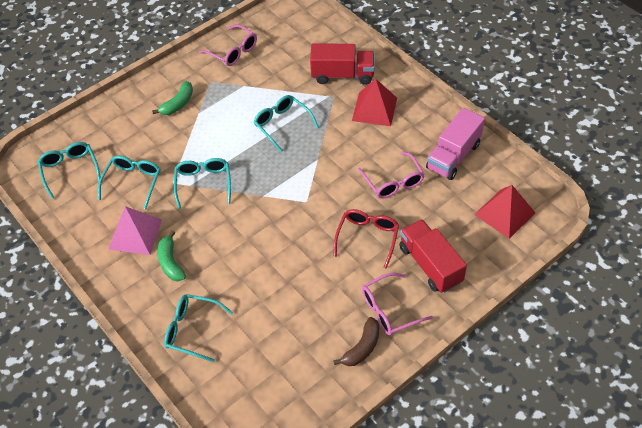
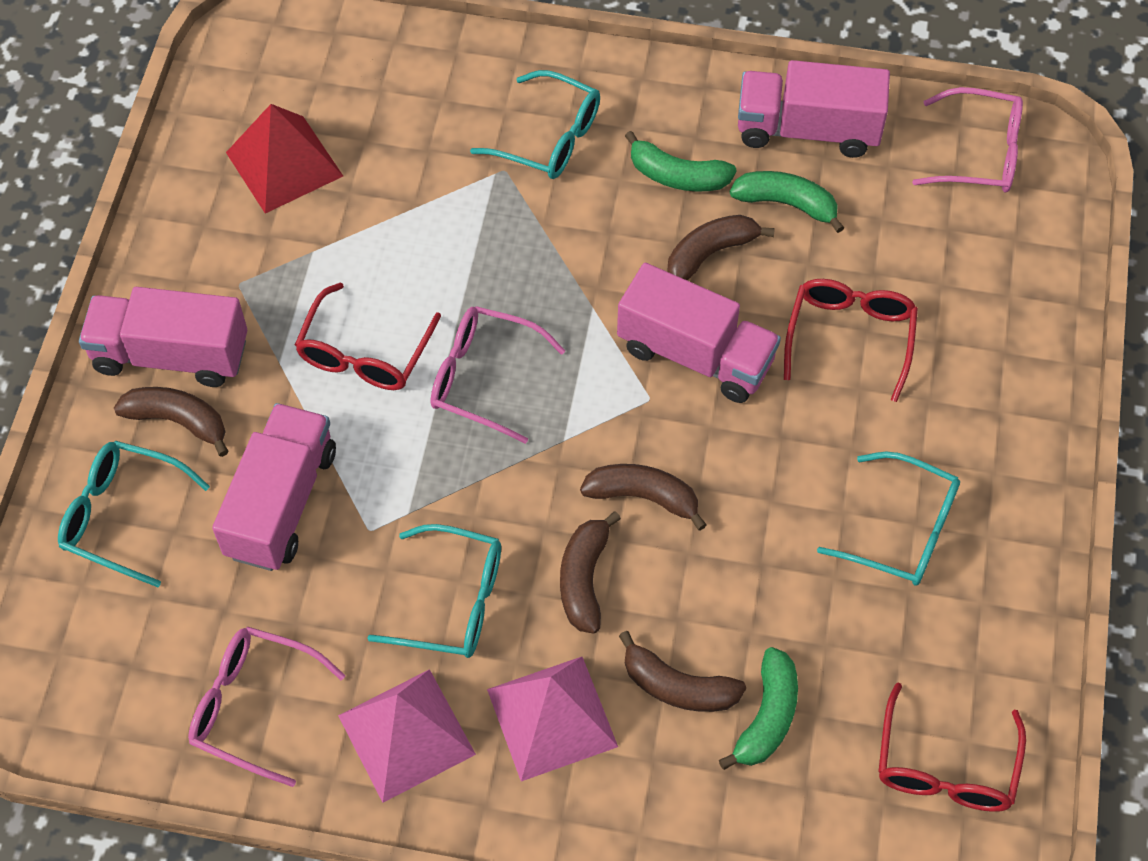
brown banana: 1 -> 5
green banana: 2 -> 3
pink pyramid: 1 -> 2
pink truck: 1 -> 4
red glasses: 1 -> 3
red pyramid: 2 -> 1
red truck: 2 -> 0
turquoise glasses: 5 -> 4

